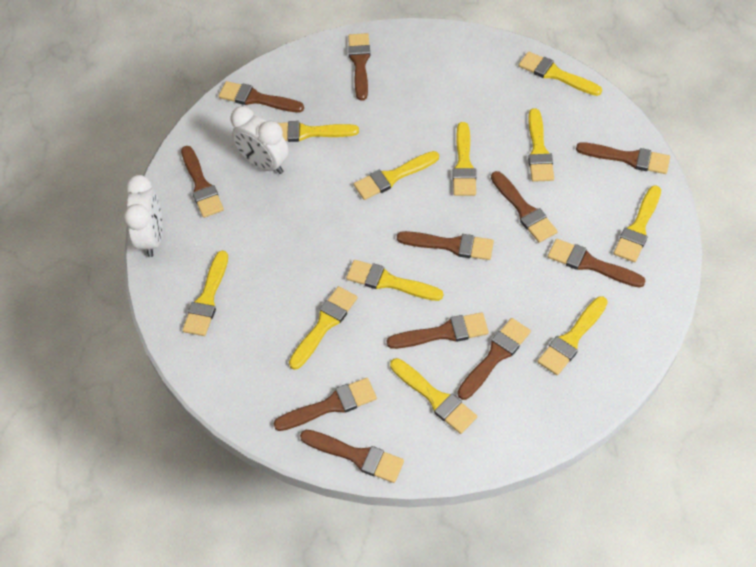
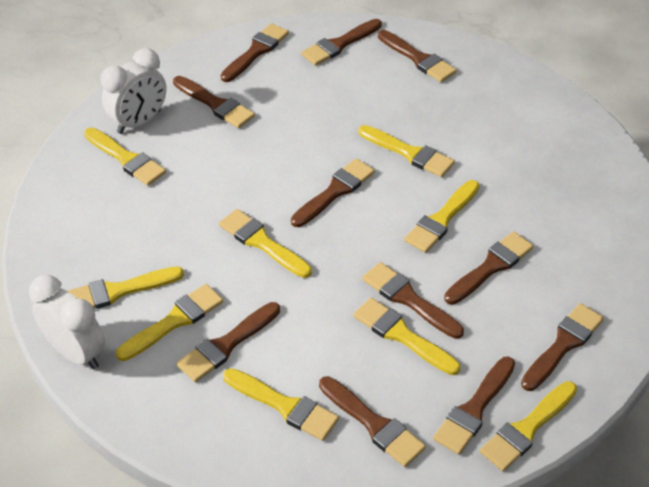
yellow brush: 11 -> 9

